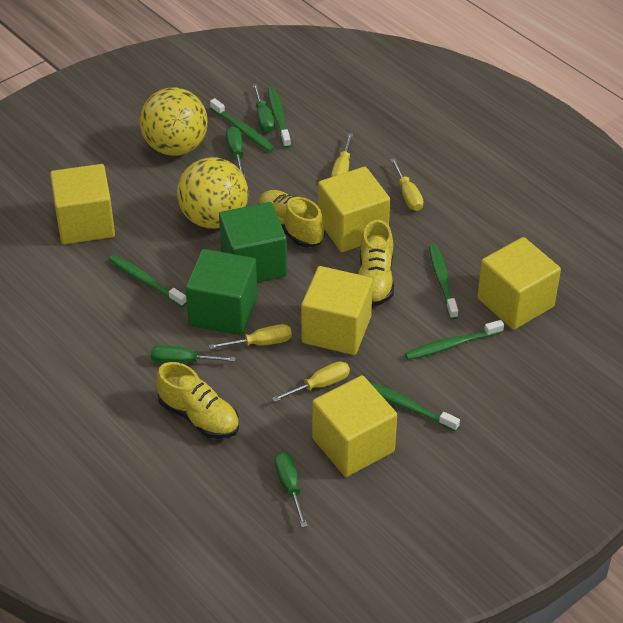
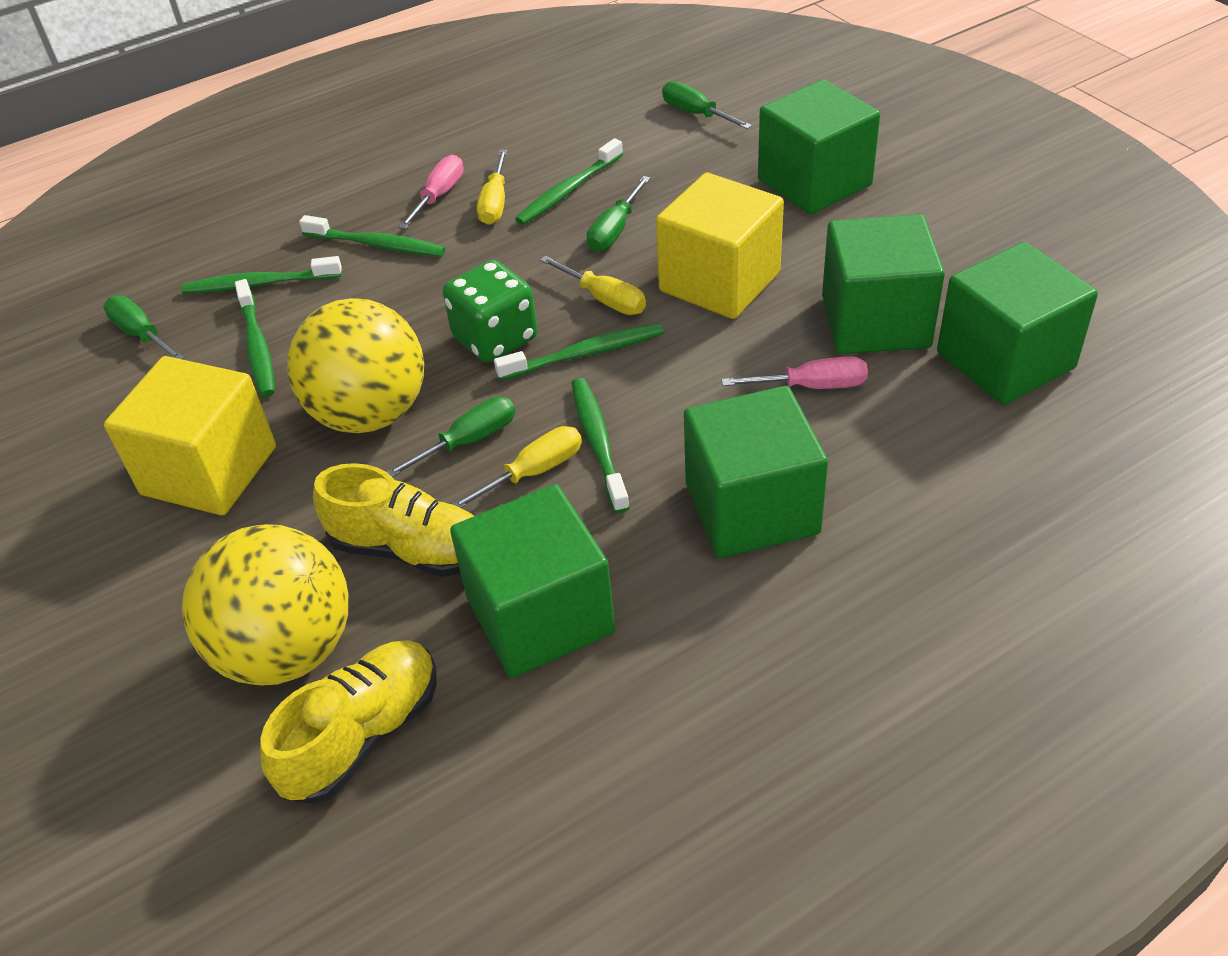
green cube: 2 -> 5
green dice: 0 -> 1
pink screwdriver: 0 -> 2
yellow cube: 5 -> 2
yellow screwdriver: 4 -> 3
yellow shoe: 3 -> 2

